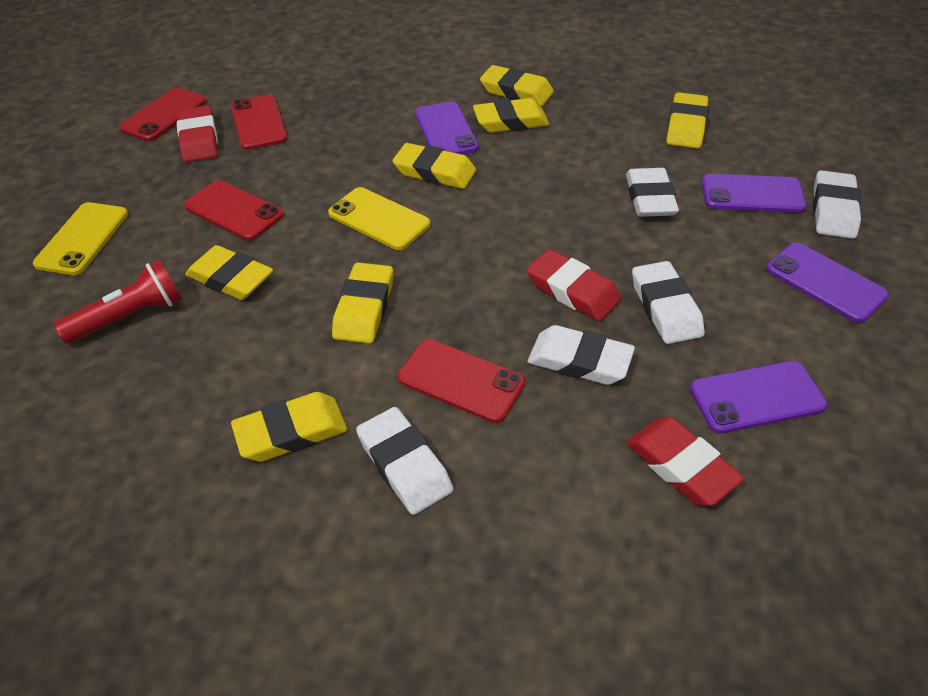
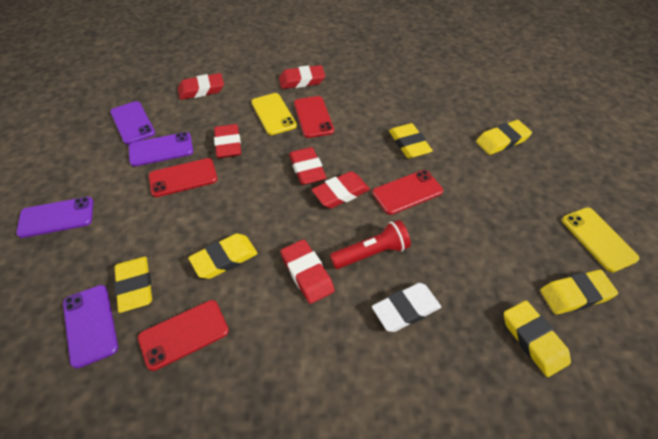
red eraser: 3 -> 6
white eraser: 5 -> 1
yellow eraser: 7 -> 6

